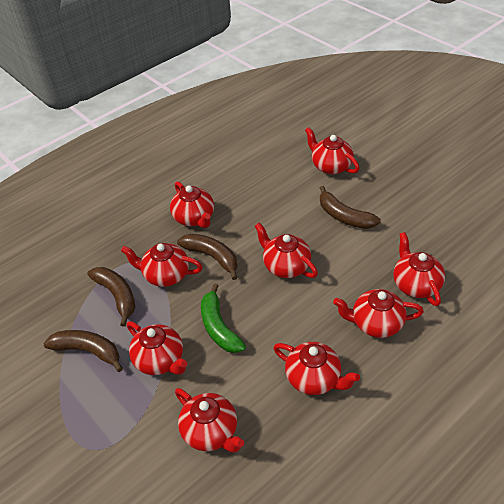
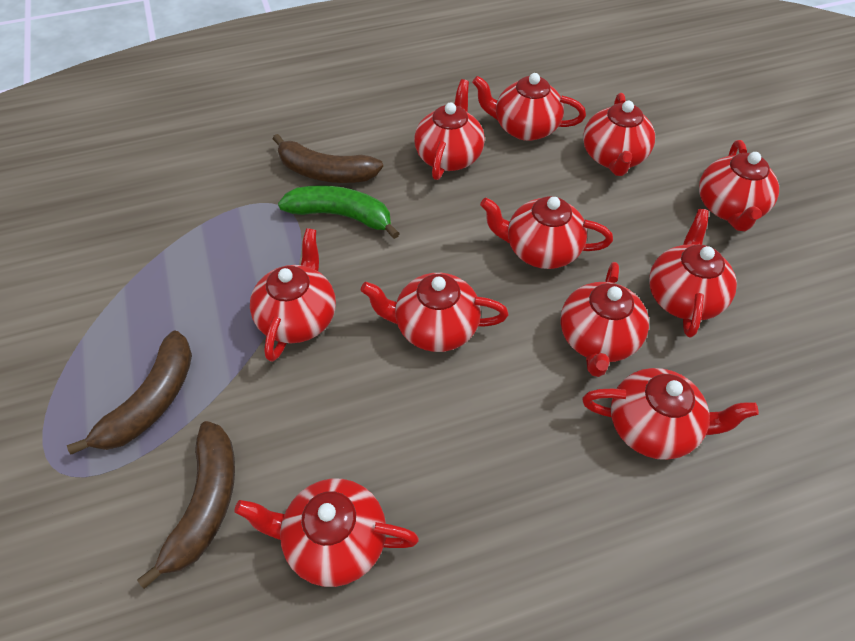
brown banana: 4 -> 3
red teapot: 9 -> 11

